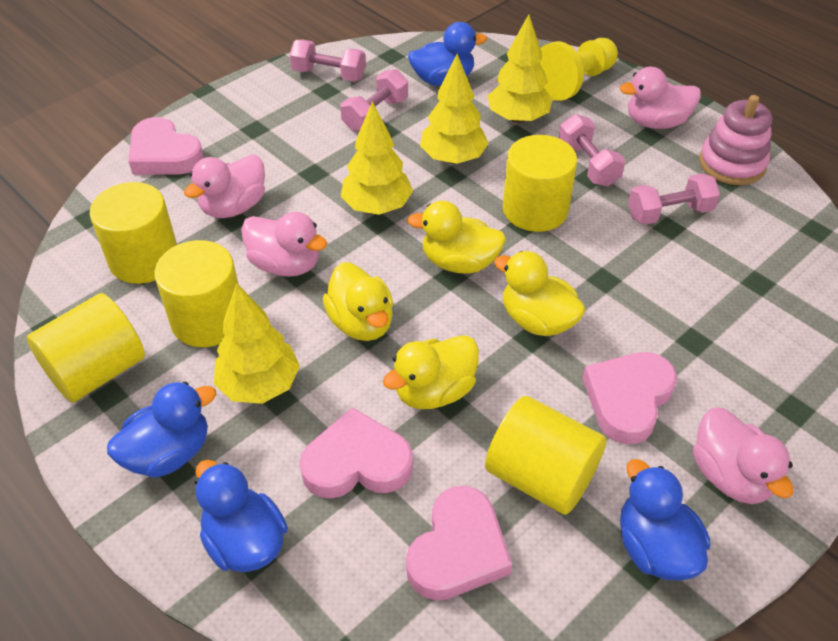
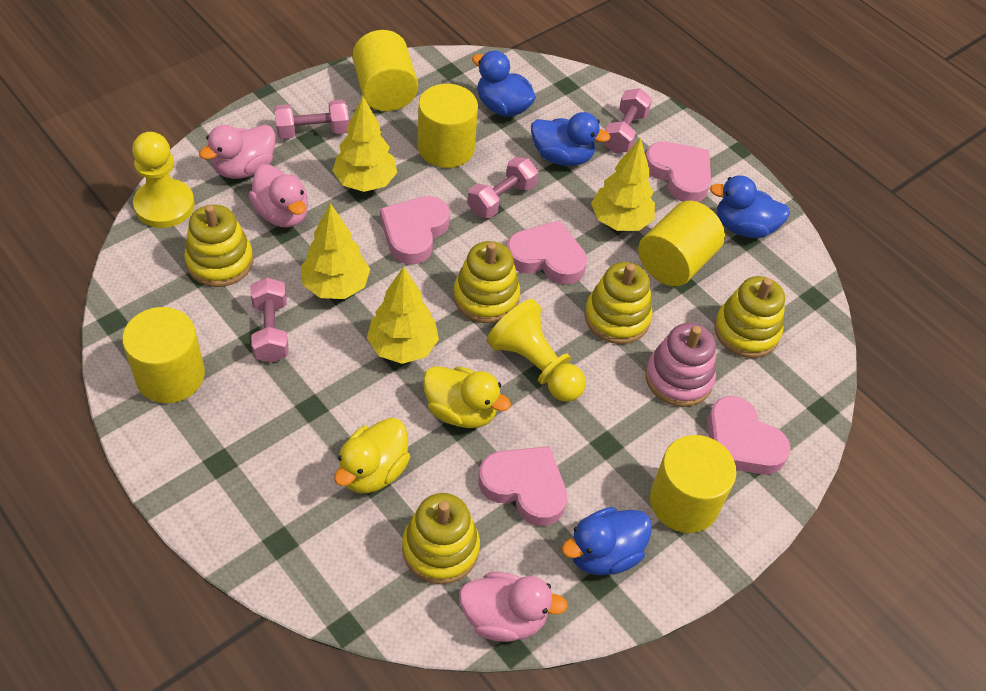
pink duck: 4 -> 3
pink heart: 4 -> 5
yellow duck: 4 -> 2
yellow pawn: 1 -> 2
yellow stacking toy: 0 -> 5

